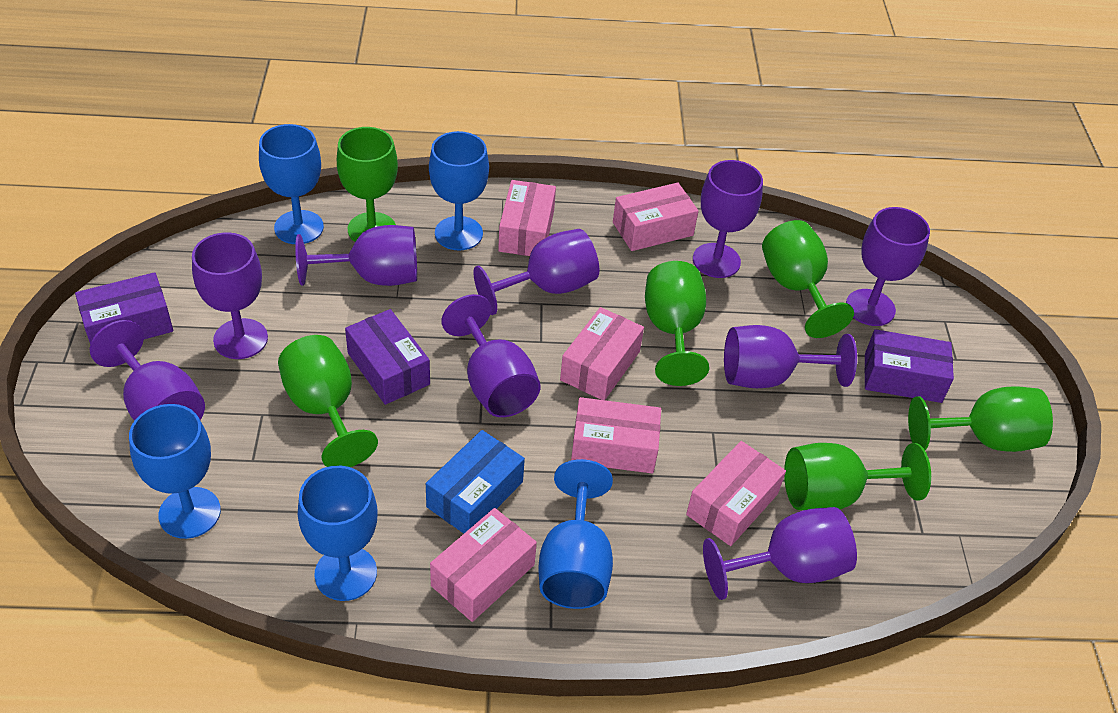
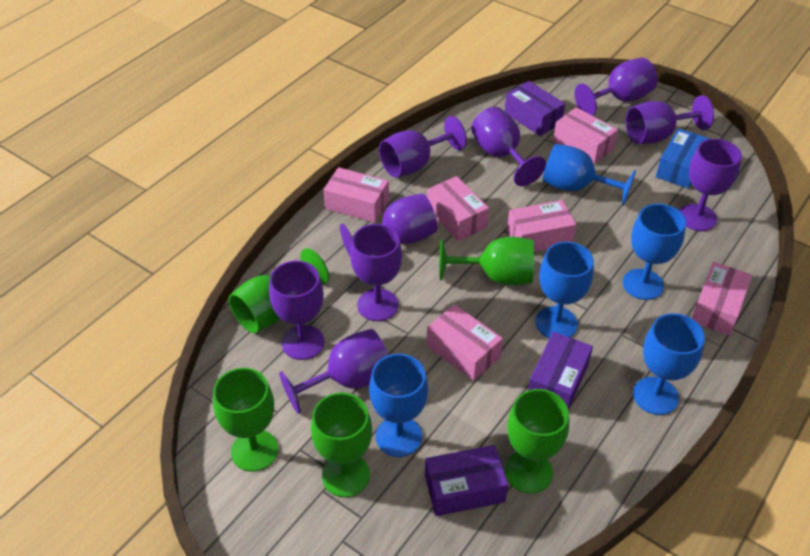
green goblet: 6 -> 5

